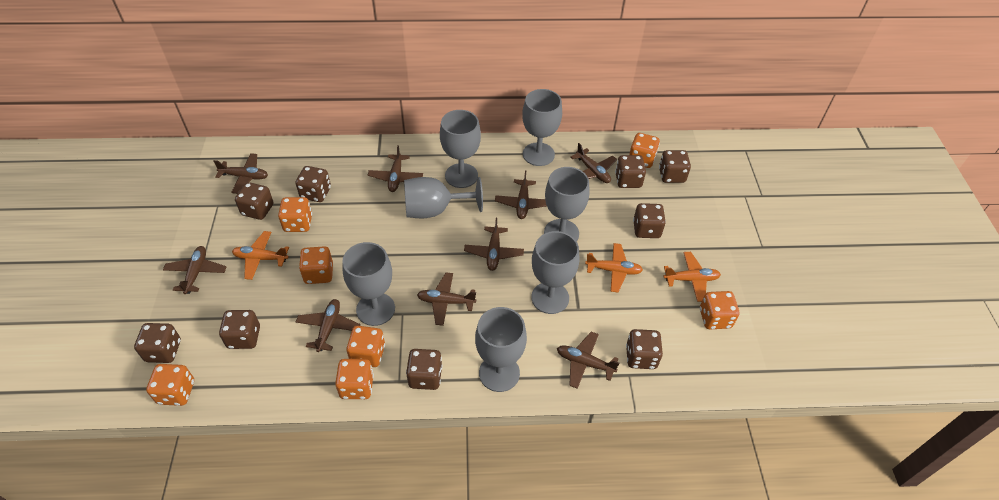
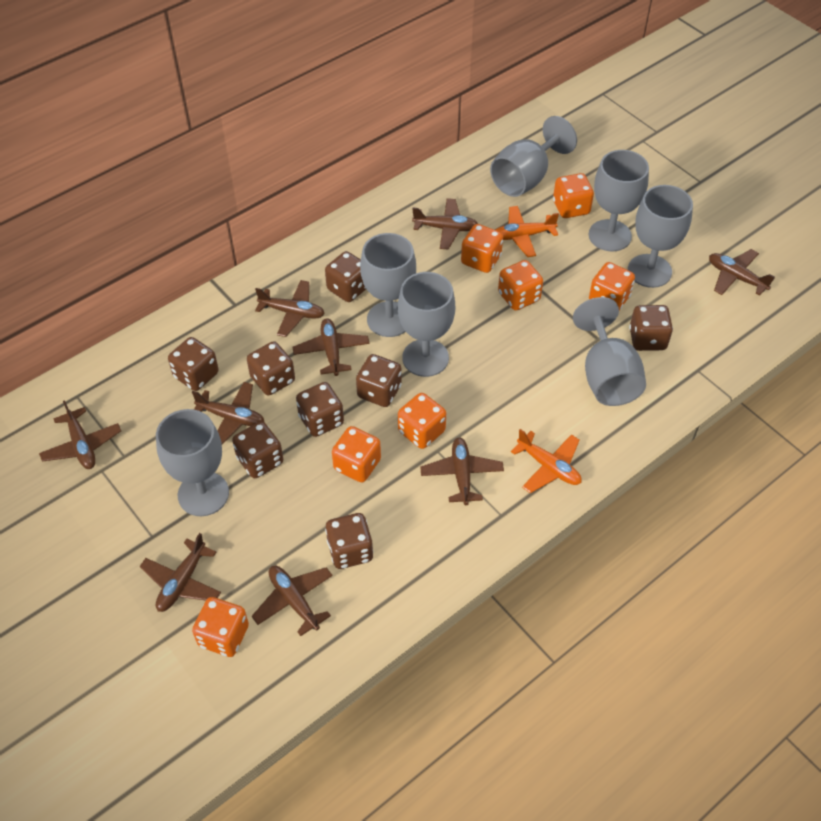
brown dice: 9 -> 8
orange plane: 3 -> 2

